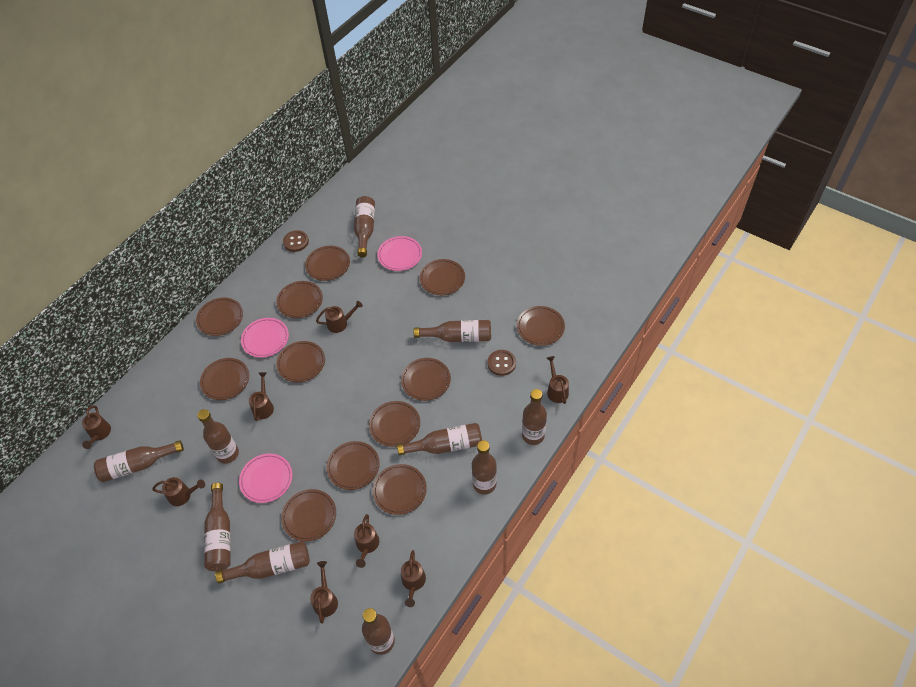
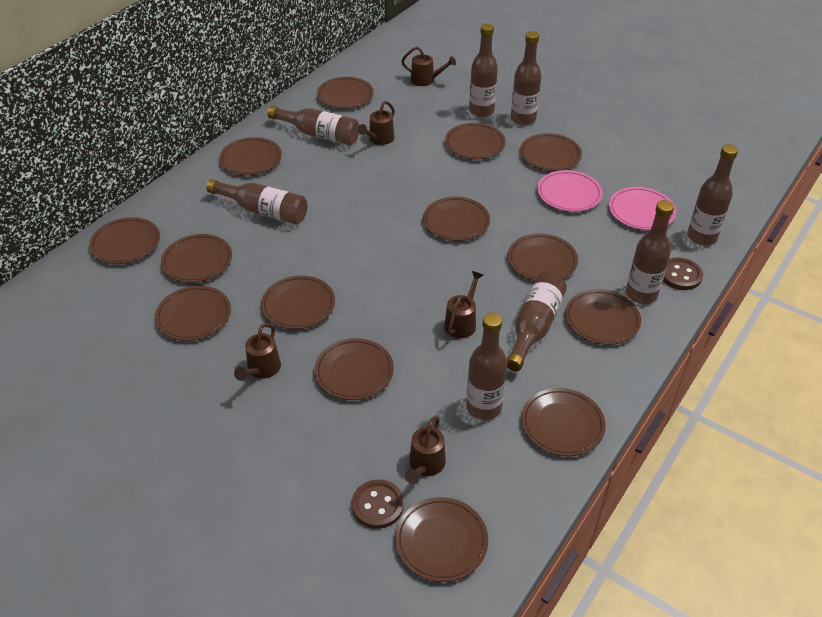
brown bottle: 10 -> 8
brown plate: 12 -> 14
brown watering can: 8 -> 5
pink plate: 3 -> 2

